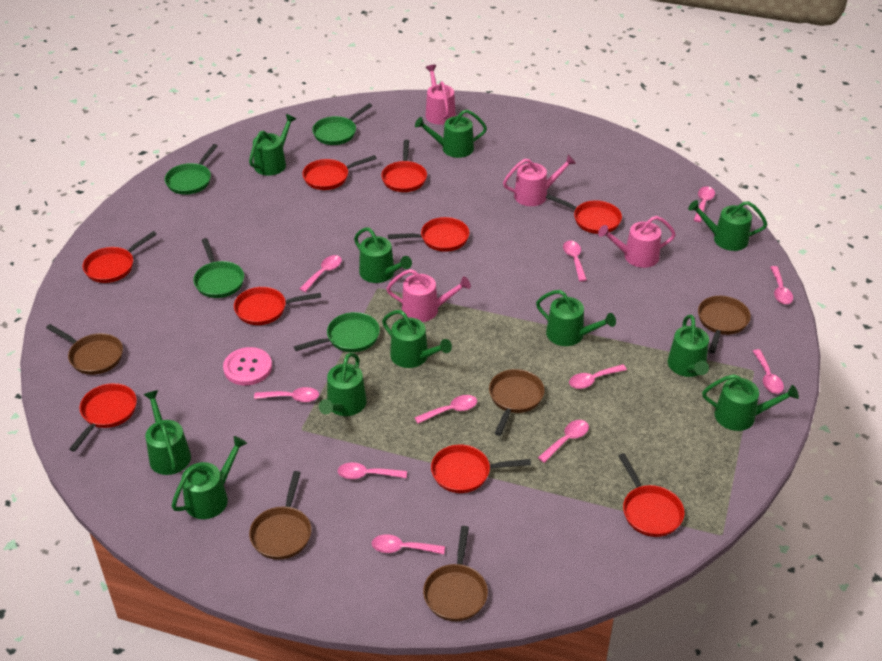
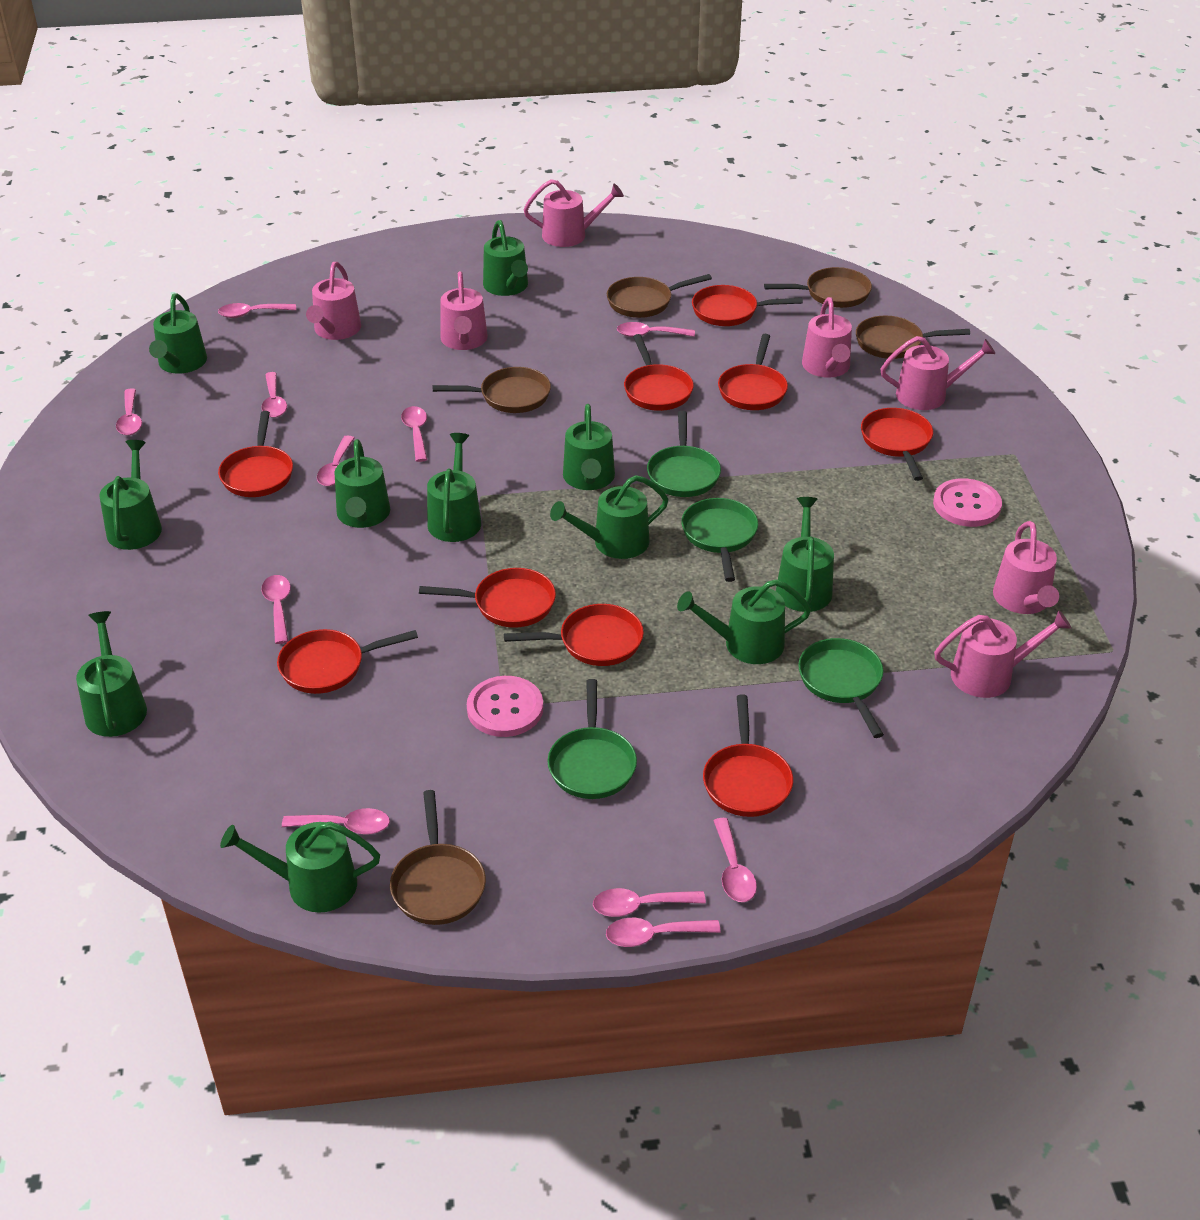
pink button: 1 -> 2
pink watering can: 4 -> 7

